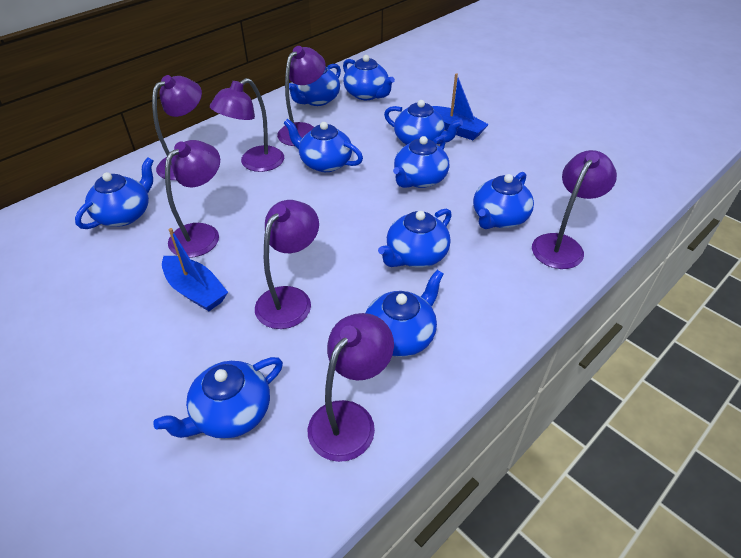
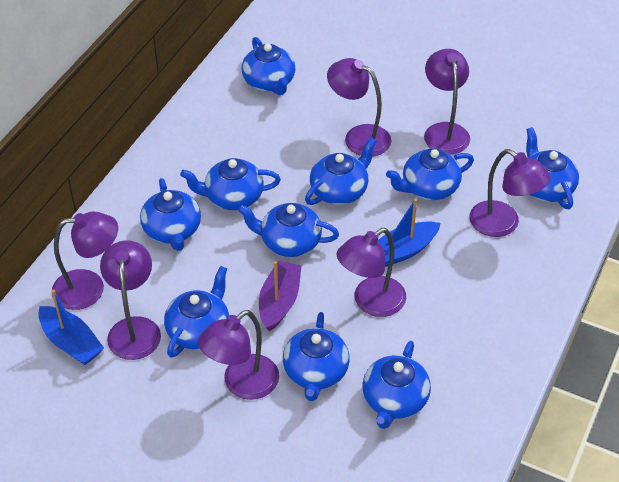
purple boat: 0 -> 1

